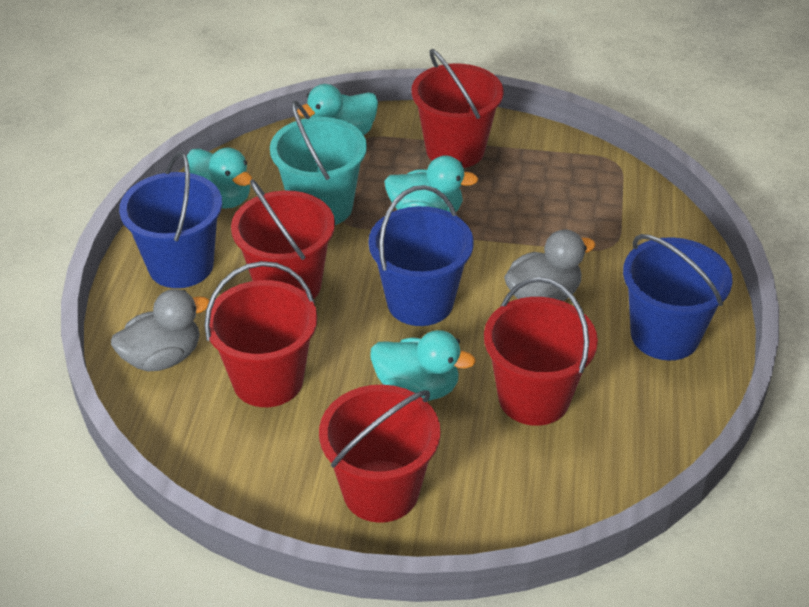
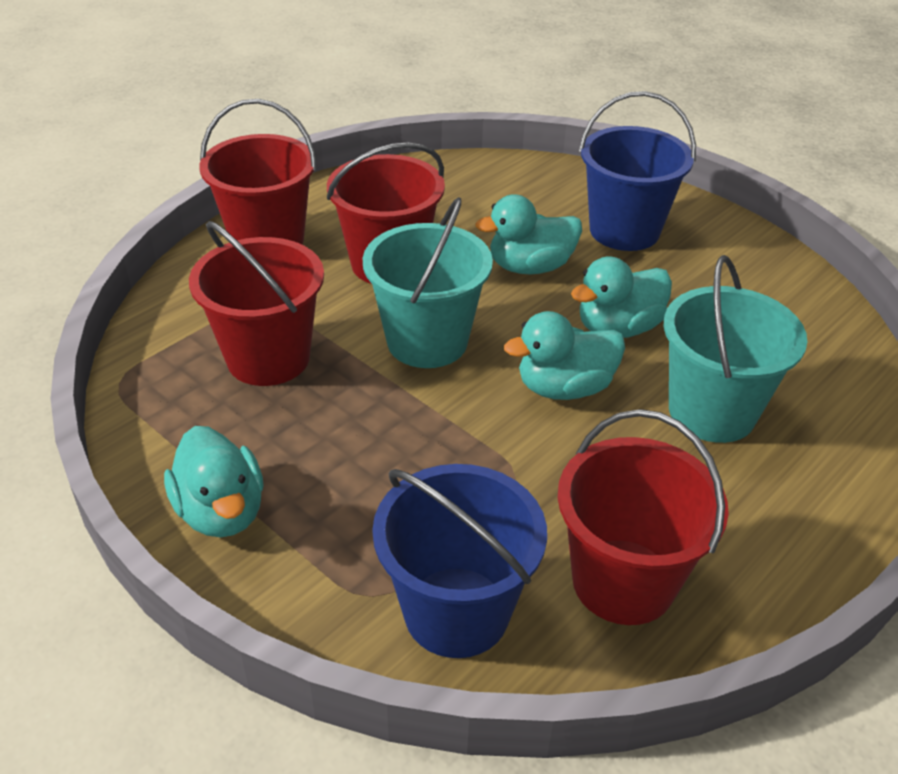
blue bucket: 3 -> 2
grey duck: 2 -> 0
red bucket: 5 -> 4
turquoise bucket: 1 -> 2

